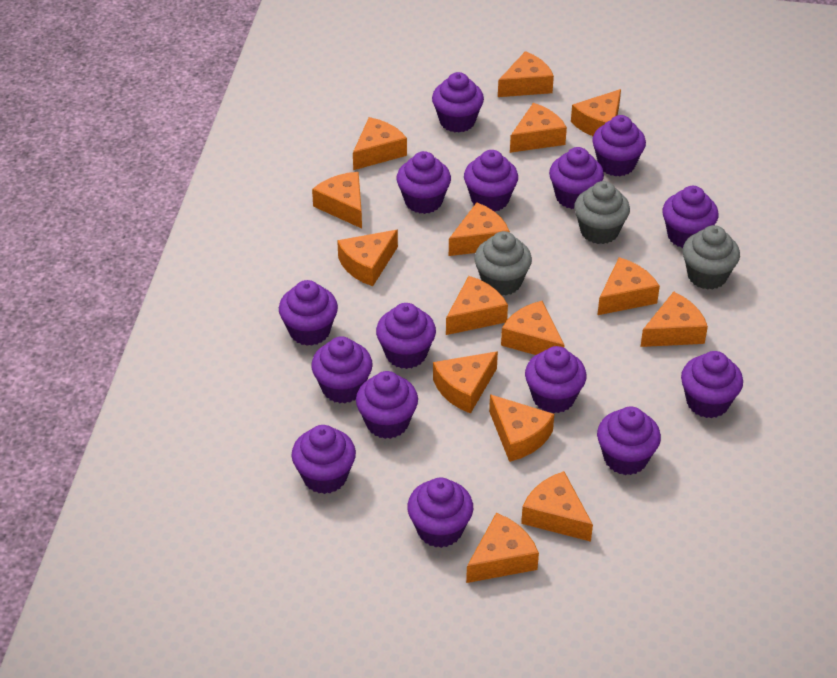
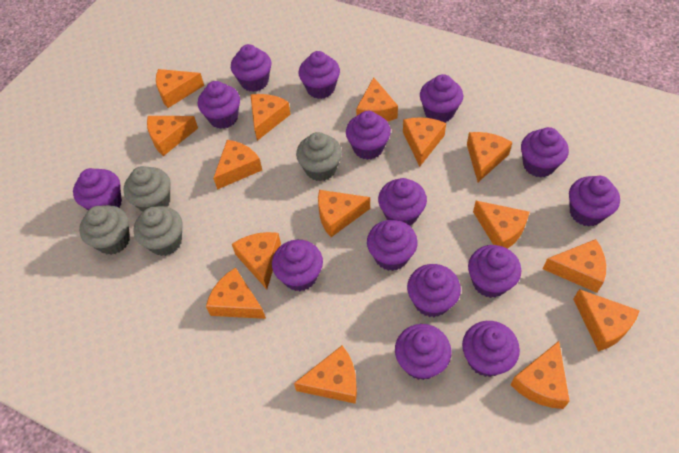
grey cupcake: 3 -> 4

